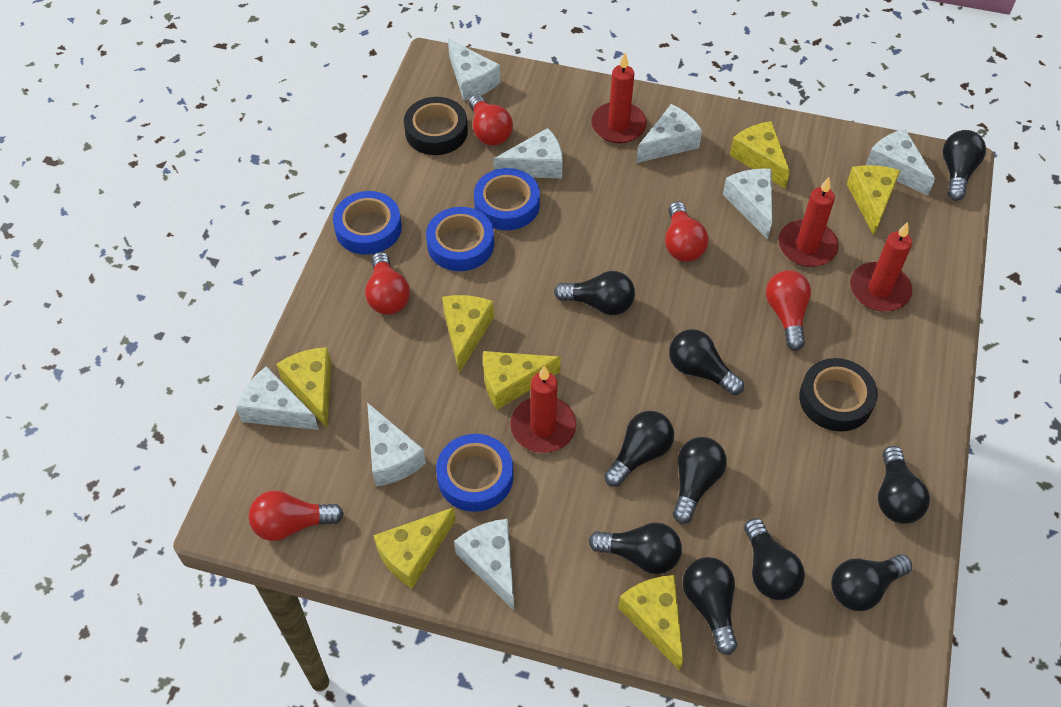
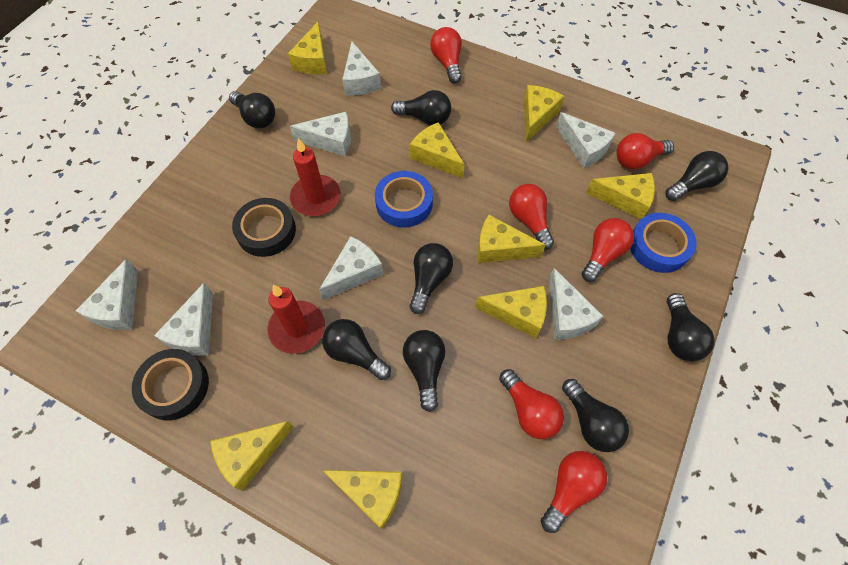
black light bulb: 10 -> 8
blue tape: 4 -> 2
red candle: 4 -> 2
red light bulb: 5 -> 6
white cheese: 8 -> 7
yellow cheese: 7 -> 8

